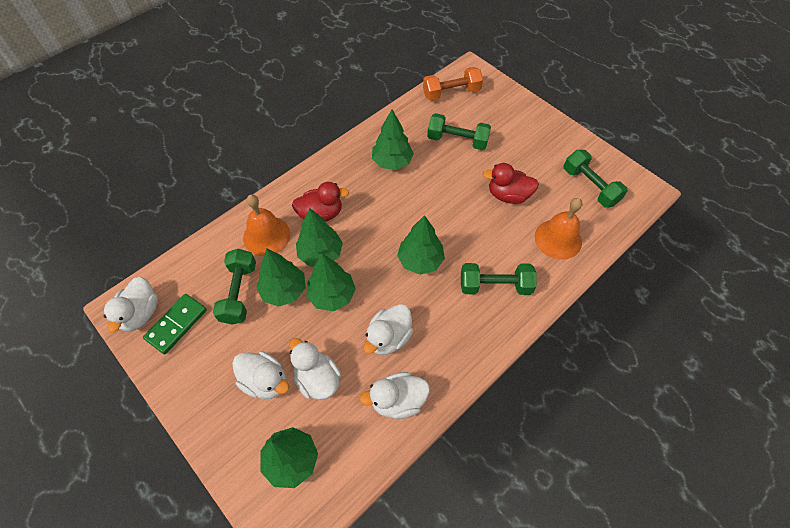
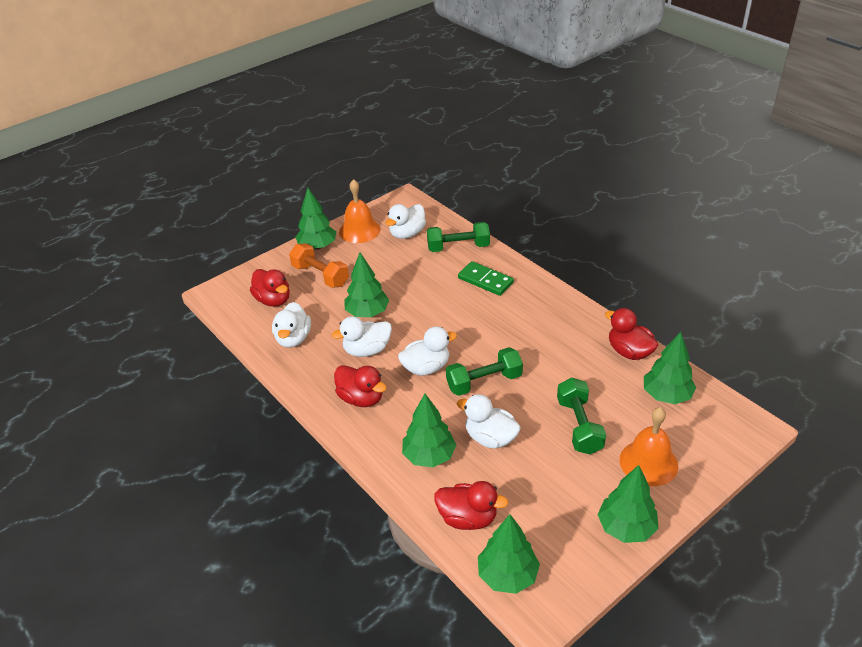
green dumbbell: 4 -> 3
red duck: 2 -> 4

